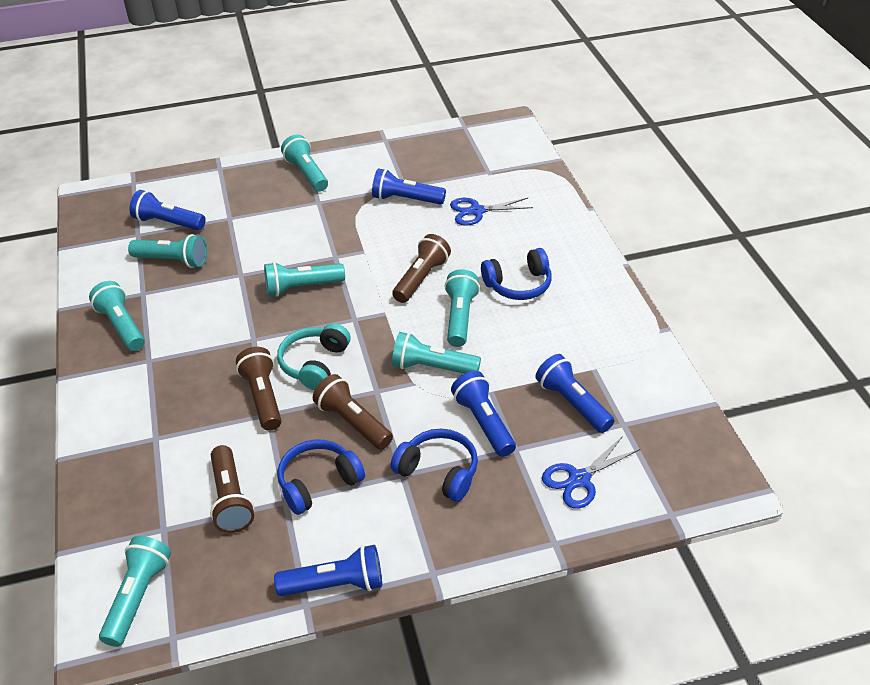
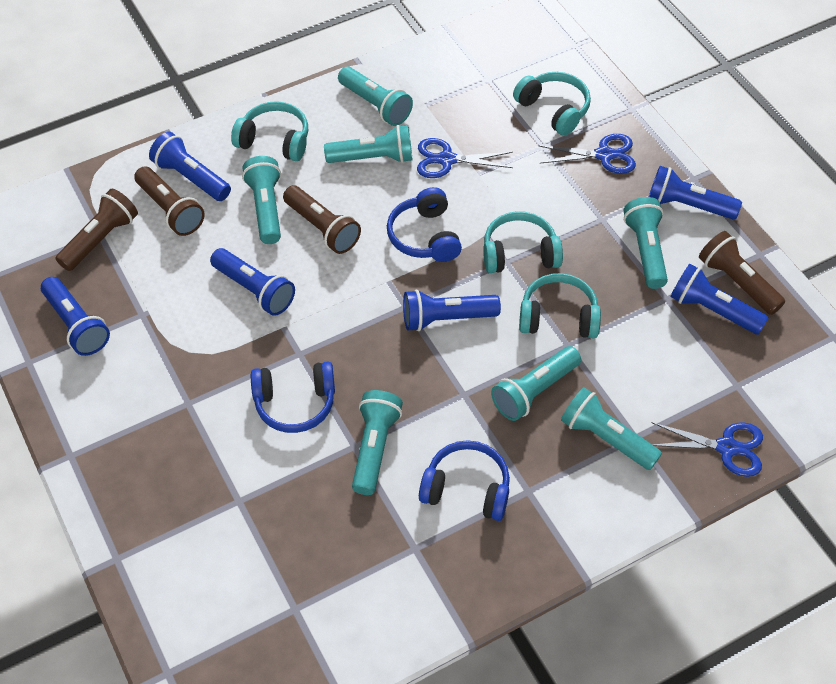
blue flashlight: 5 -> 6
blue scissors: 2 -> 3
turquoise headphones: 1 -> 4

